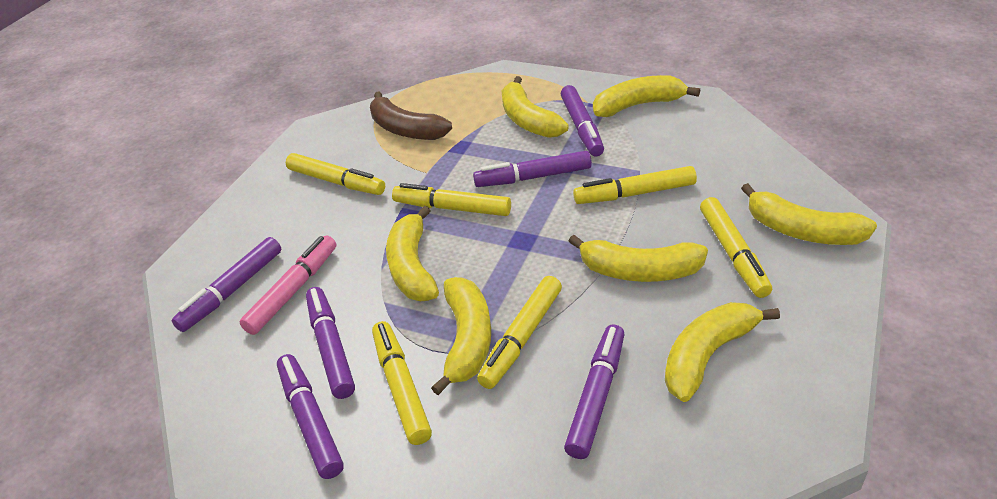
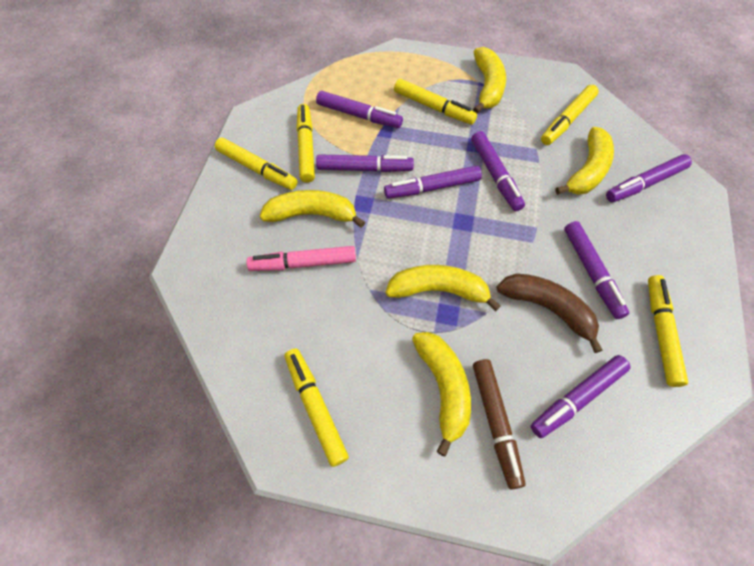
brown marker: 0 -> 1
purple marker: 6 -> 7
yellow banana: 7 -> 5

